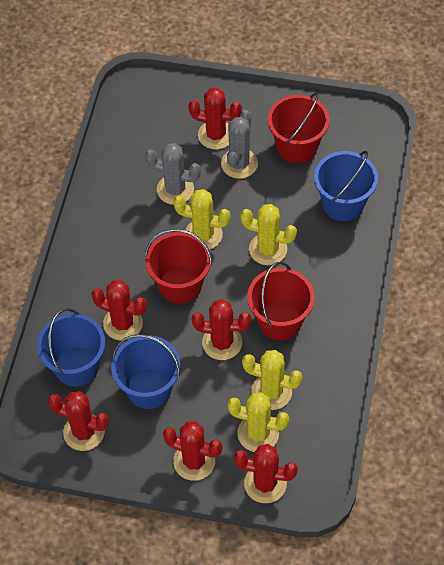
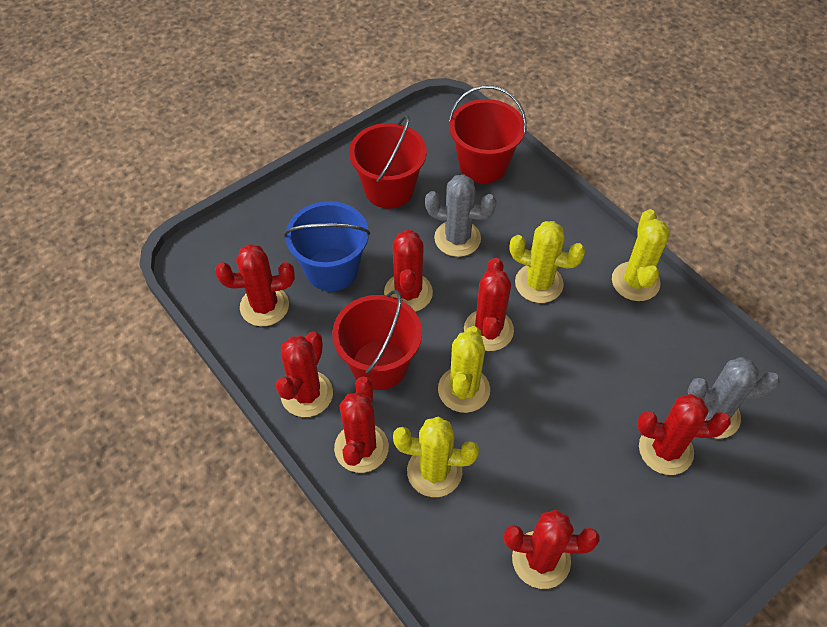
blue bucket: 3 -> 1
red cactus: 6 -> 7

